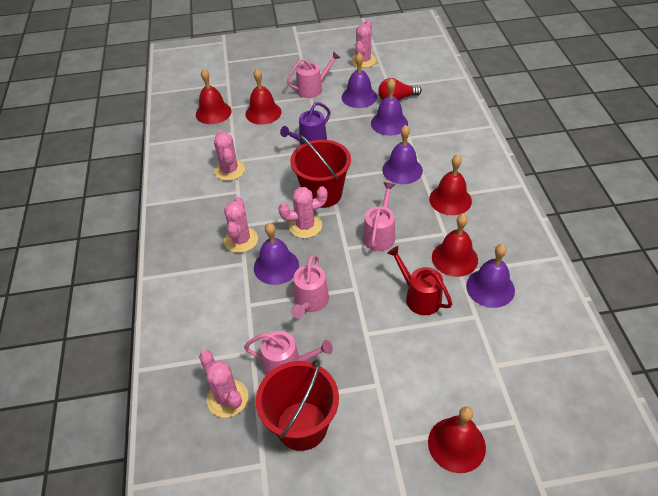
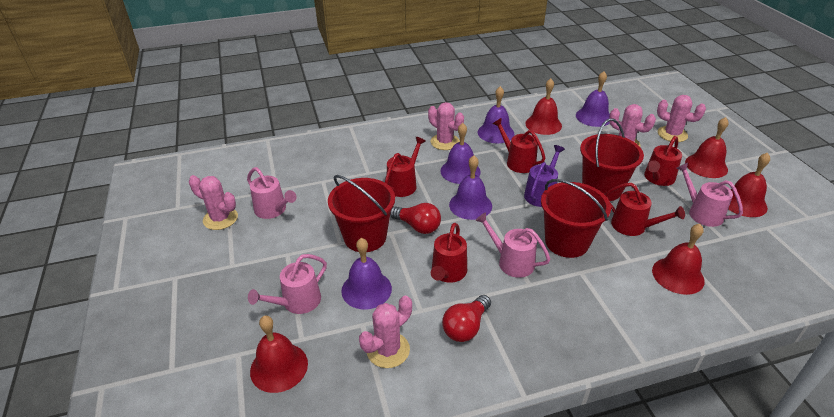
red bucket: 2 -> 3
red light bulb: 1 -> 2
red watering can: 1 -> 5

